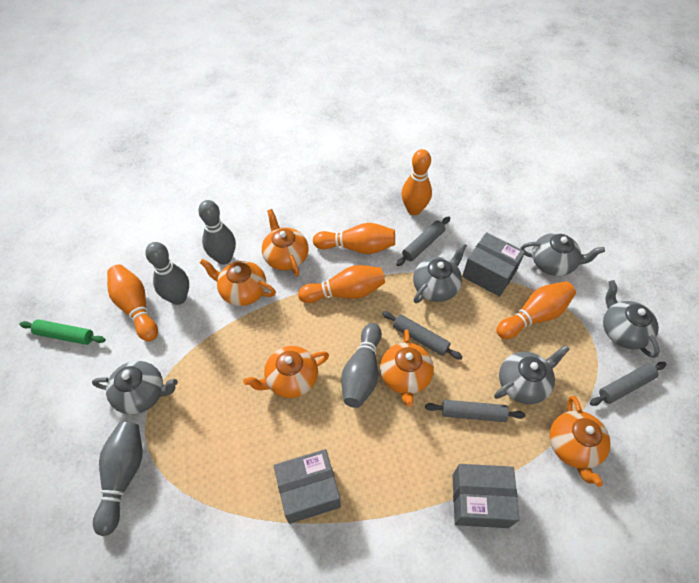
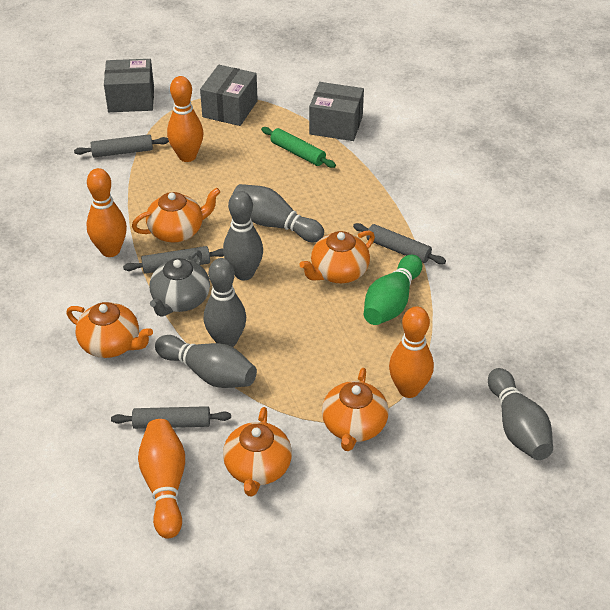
green bowling pin: 0 -> 1
grey bowling pin: 4 -> 5
grey teapot: 5 -> 1
orange bowling pin: 5 -> 4

